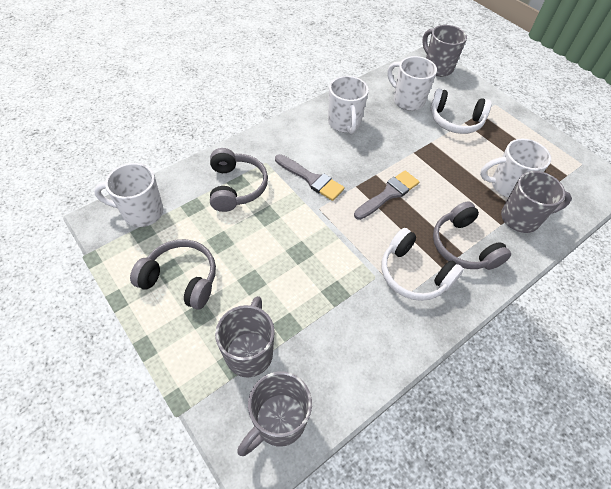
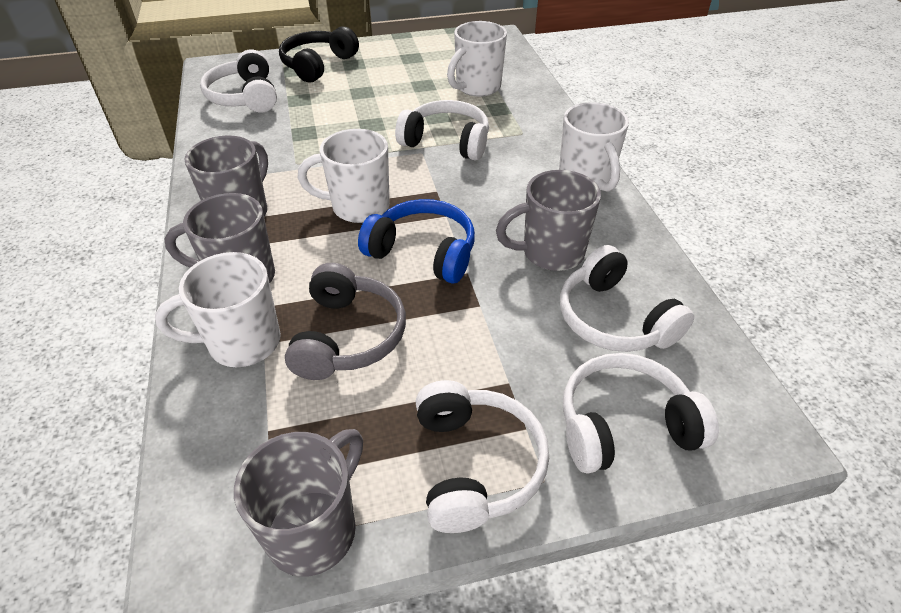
black headphones: 0 -> 1
blue headphones: 0 -> 1
grey brush: 2 -> 0
grey headphones: 3 -> 1
white headphones: 2 -> 5

